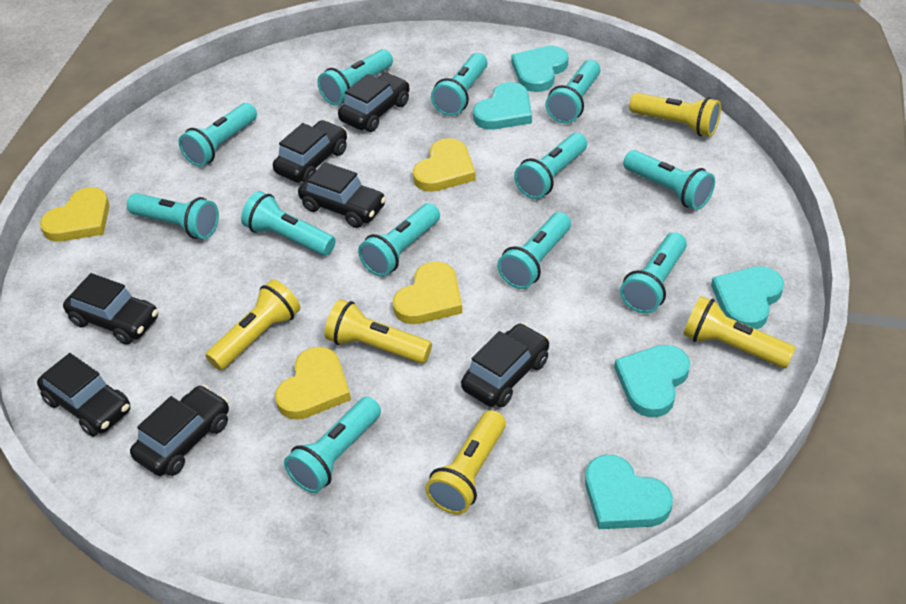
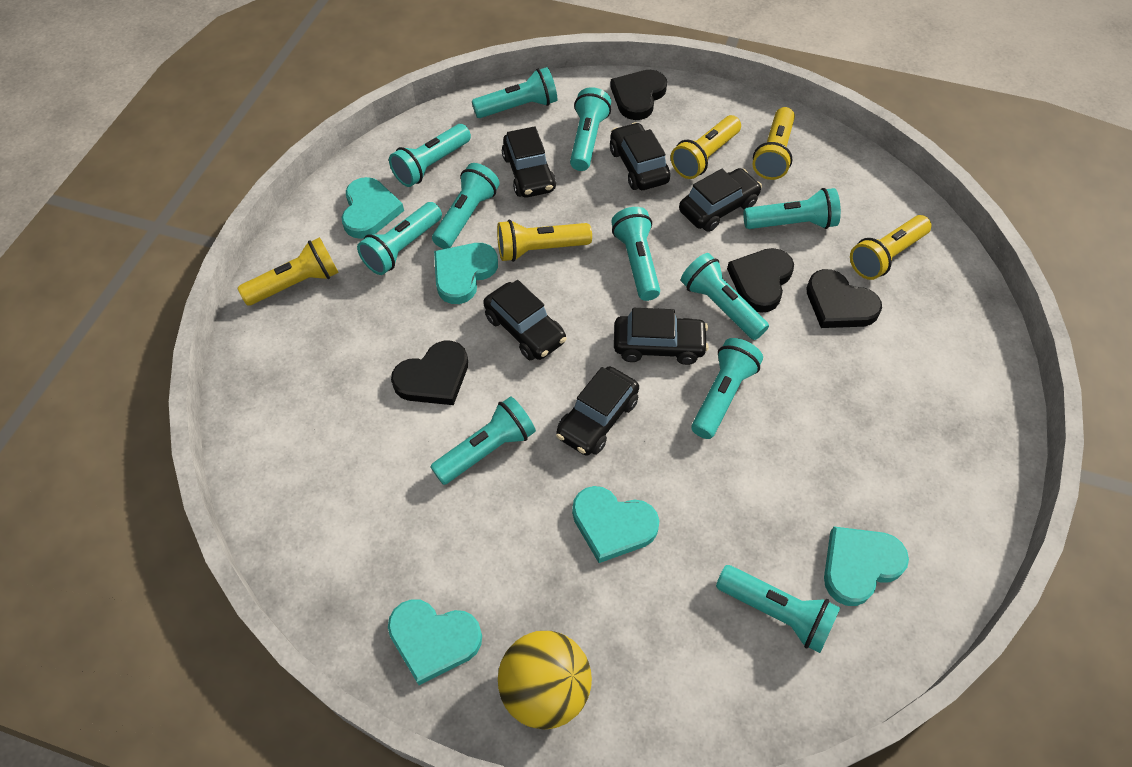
black car: 7 -> 6
black heart: 0 -> 4
turquoise flashlight: 12 -> 11
yellow ball: 0 -> 1
yellow heart: 4 -> 0

